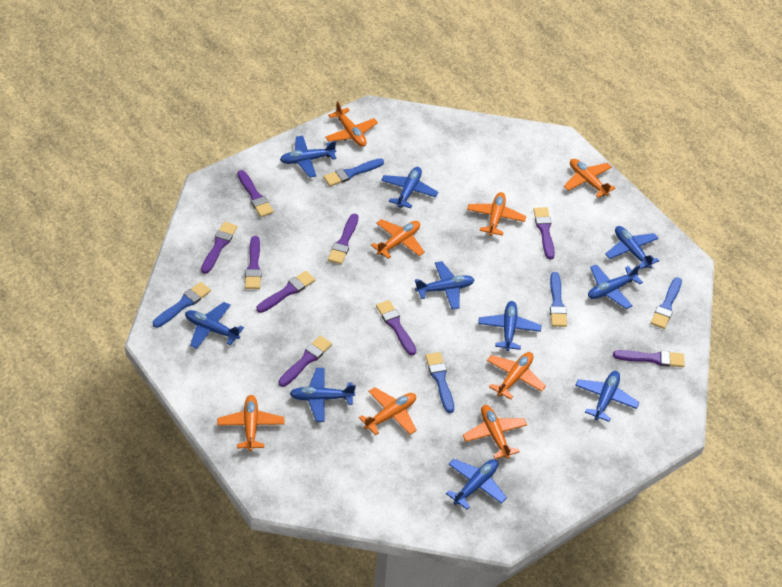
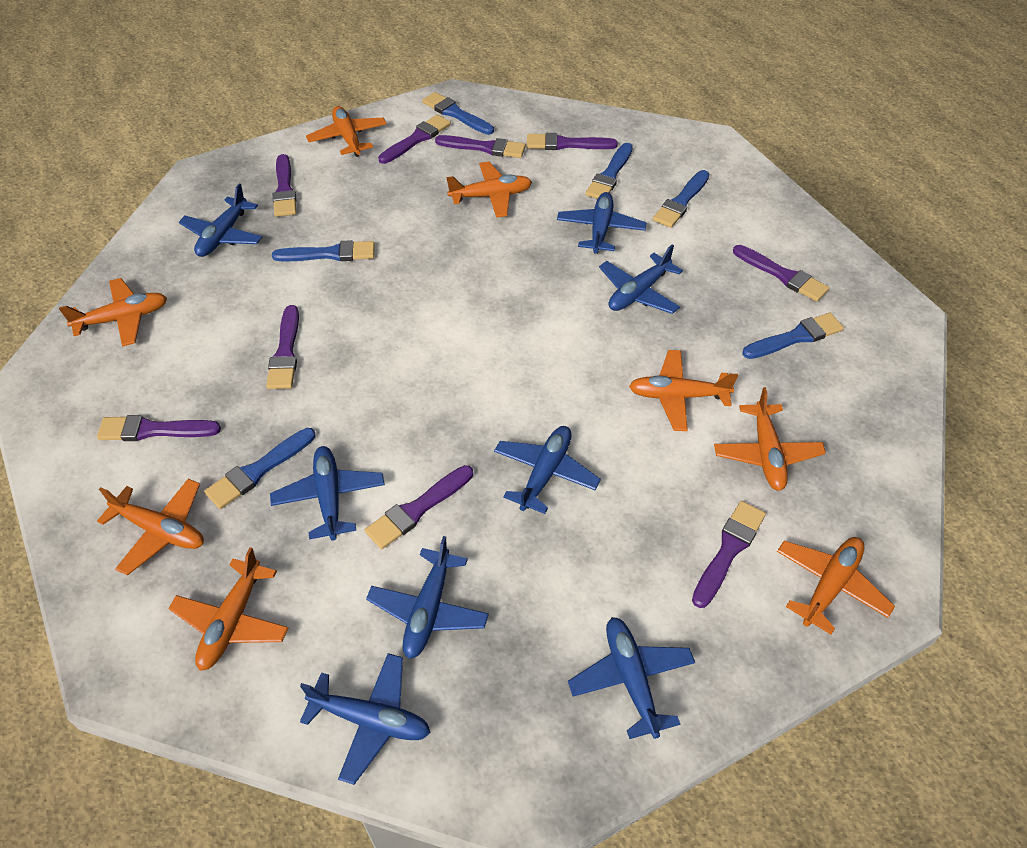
blue brush: 5 -> 6
blue plane: 10 -> 8

